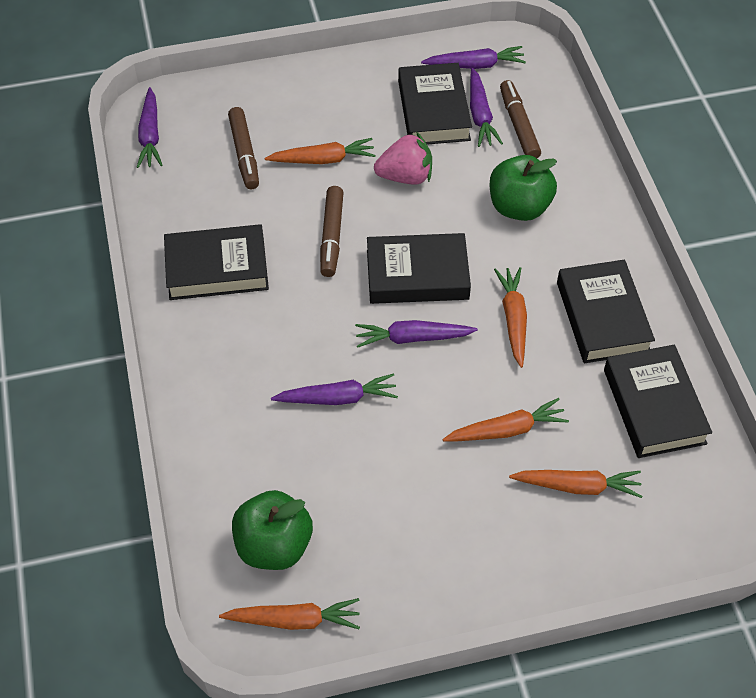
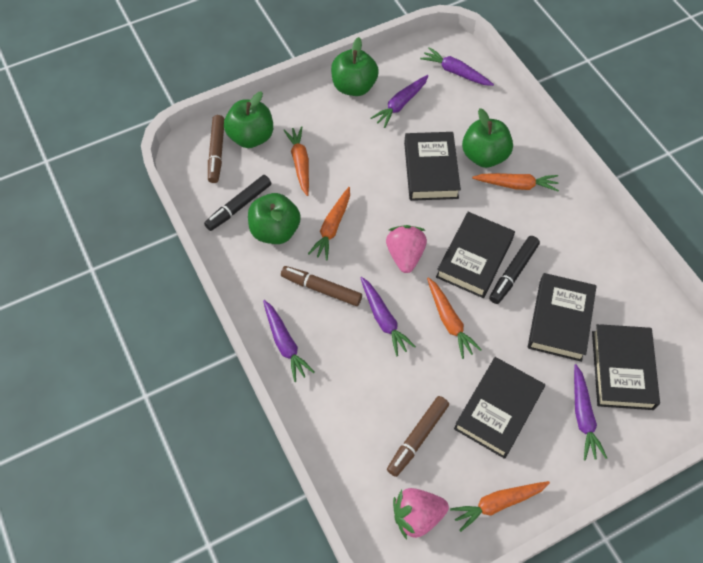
black marker: 0 -> 2
green apple: 2 -> 4
pink strawberry: 1 -> 2

